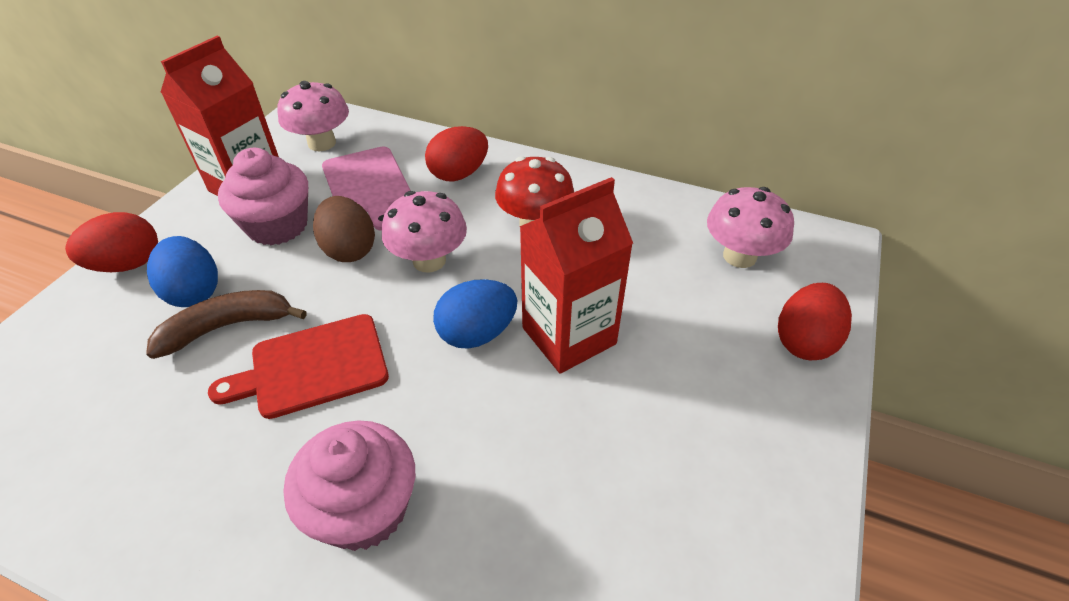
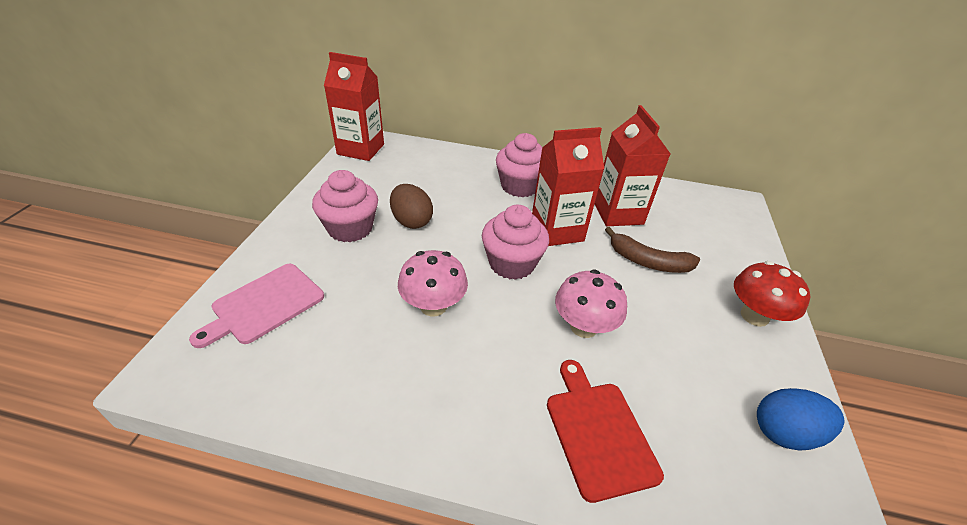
blue egg: 2 -> 1
pink cupcake: 2 -> 3
pink mushroom: 3 -> 2
red carton: 2 -> 3
red egg: 3 -> 0

